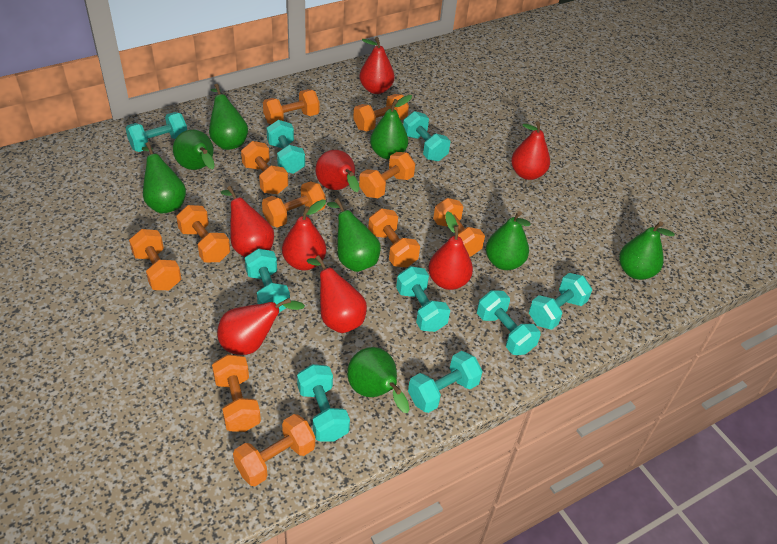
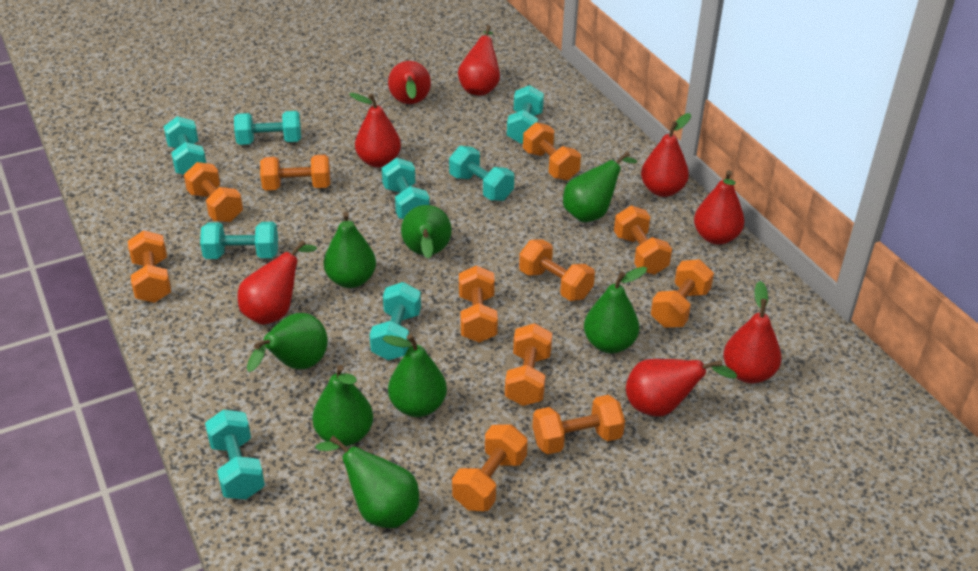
turquoise dumbbell: 9 -> 8

